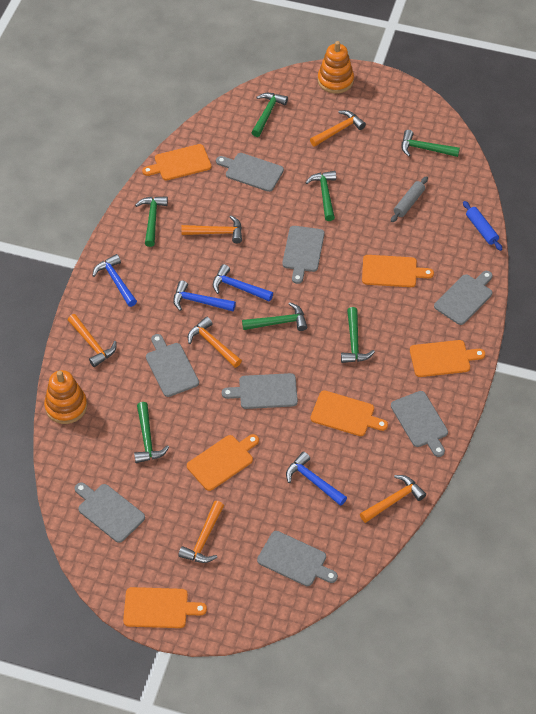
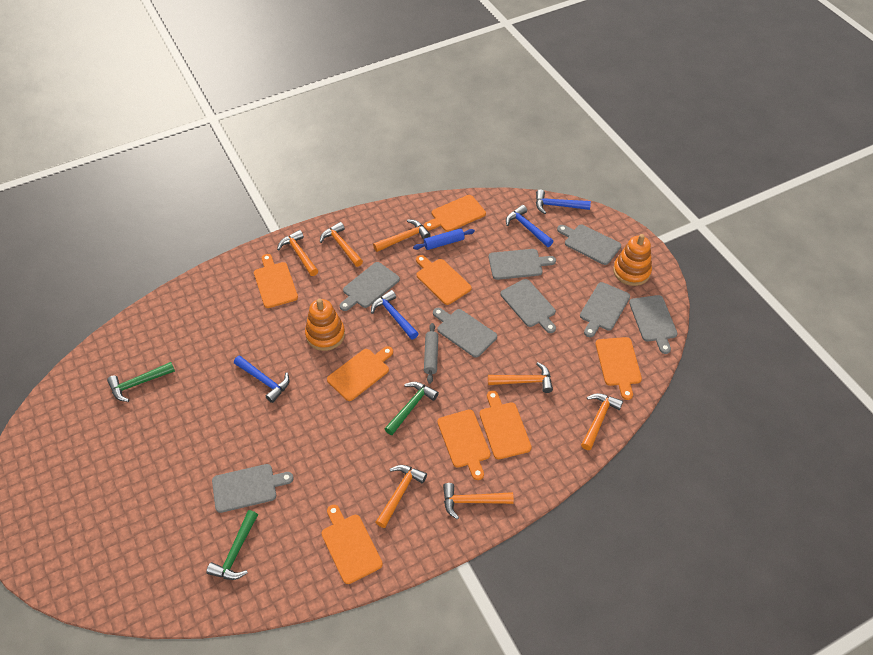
green hammer: 7 -> 3
orange cutting board: 6 -> 8
orange hammer: 6 -> 7

